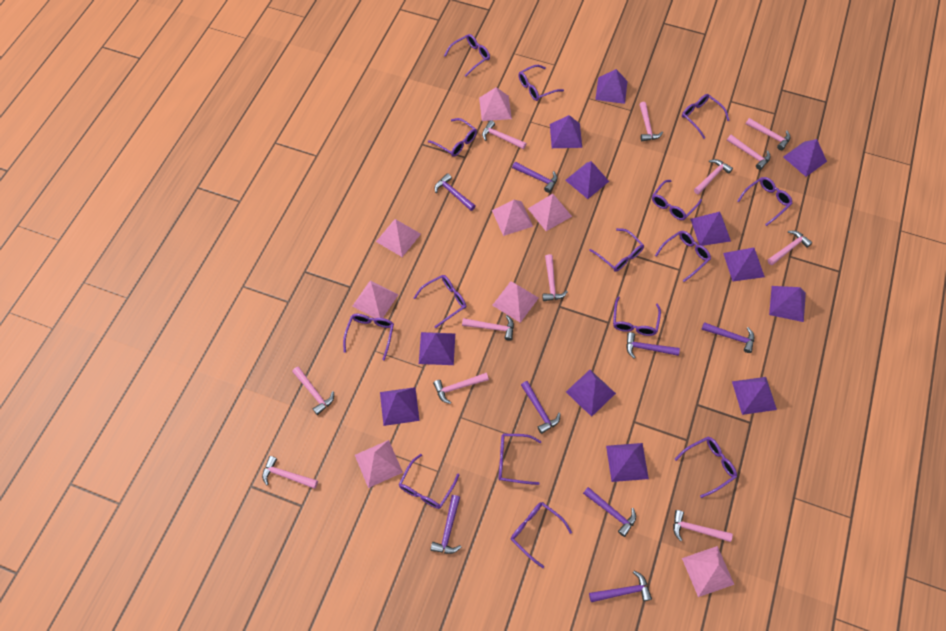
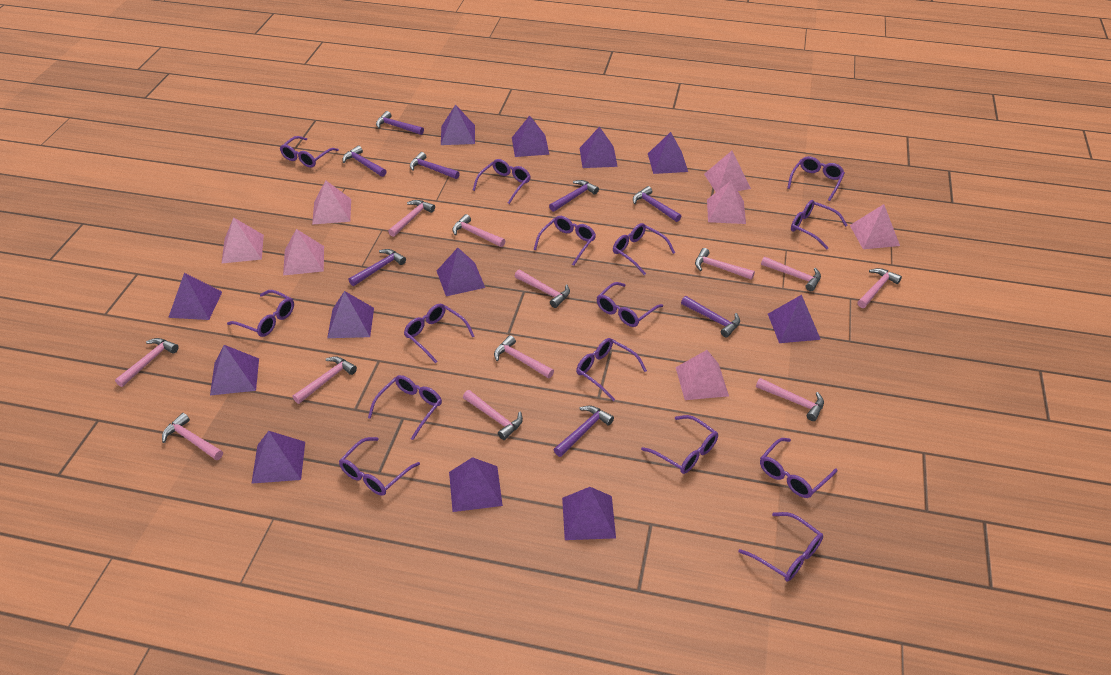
pink pyramid: 8 -> 7

